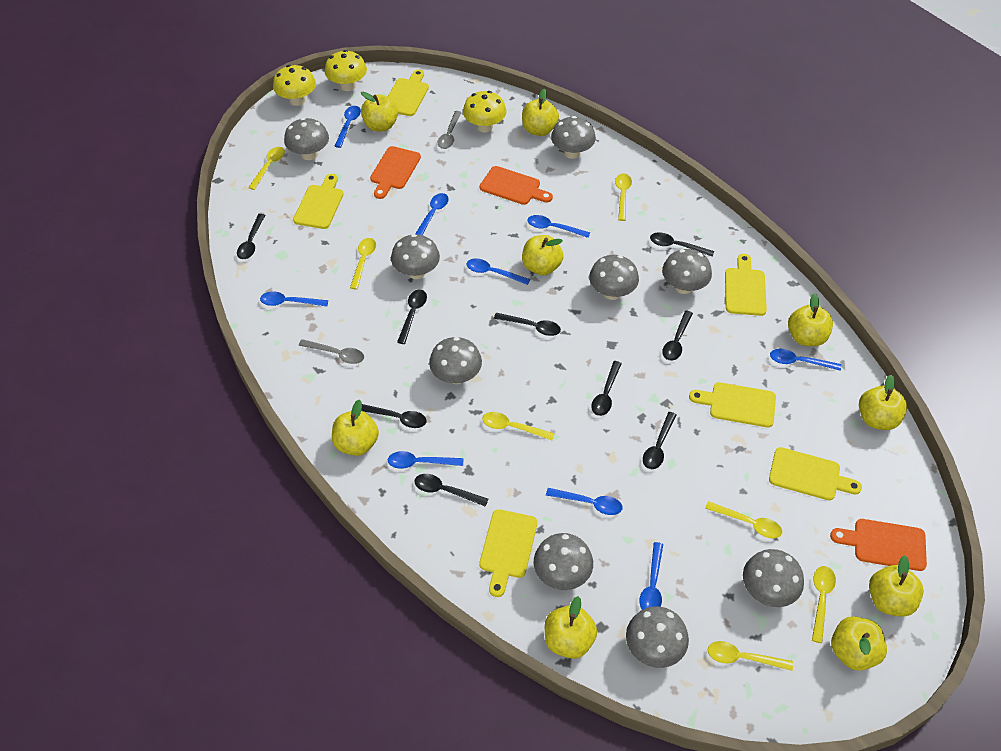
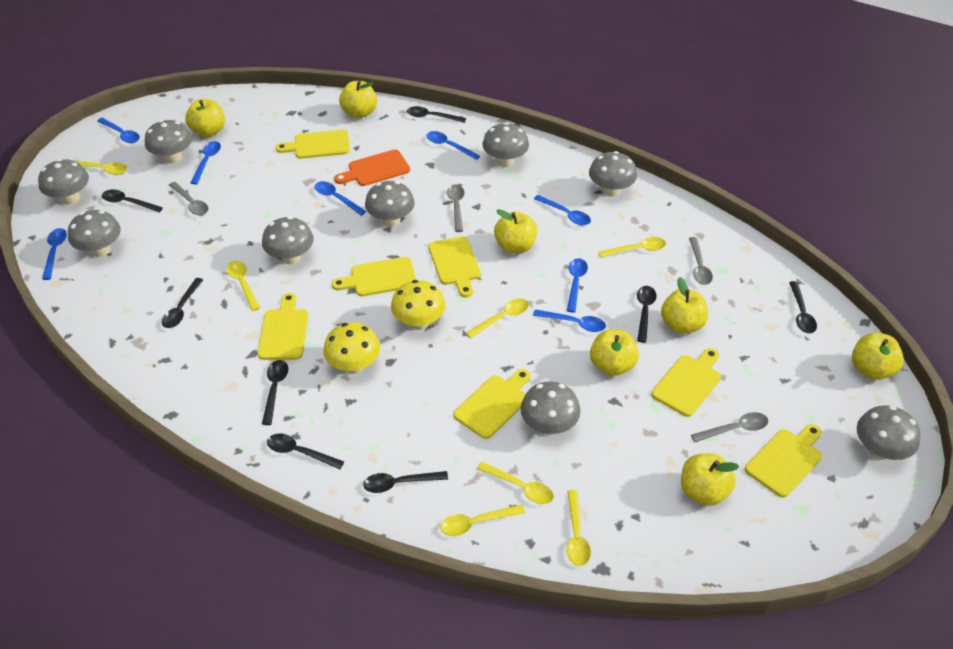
black spoon: 9 -> 8
blue spoon: 9 -> 8
grey spoon: 2 -> 4
orange cutting board: 3 -> 1
yellow apple: 9 -> 7
yellow cutting board: 6 -> 7
yellow mushroom: 3 -> 2

